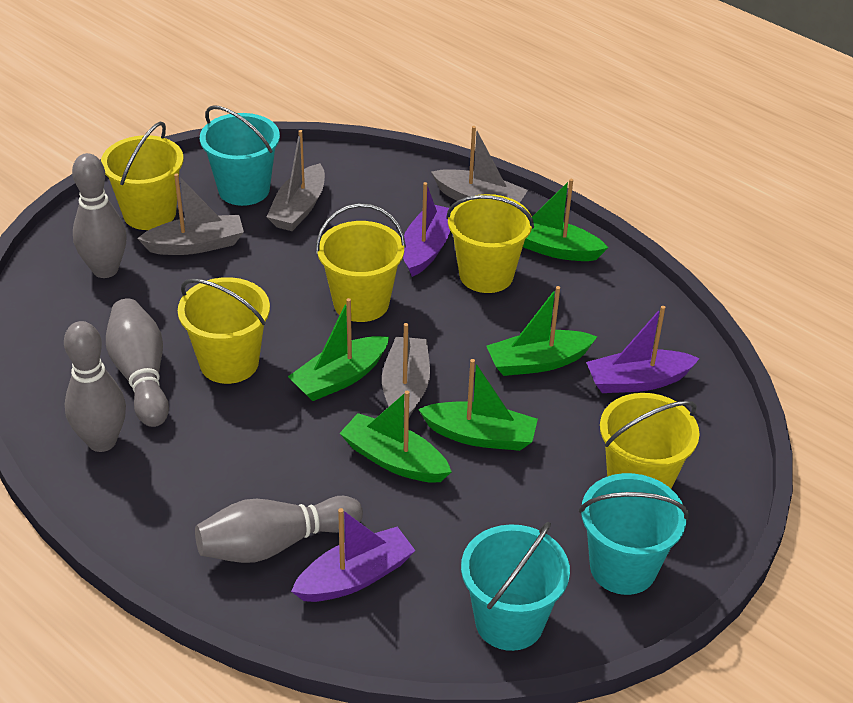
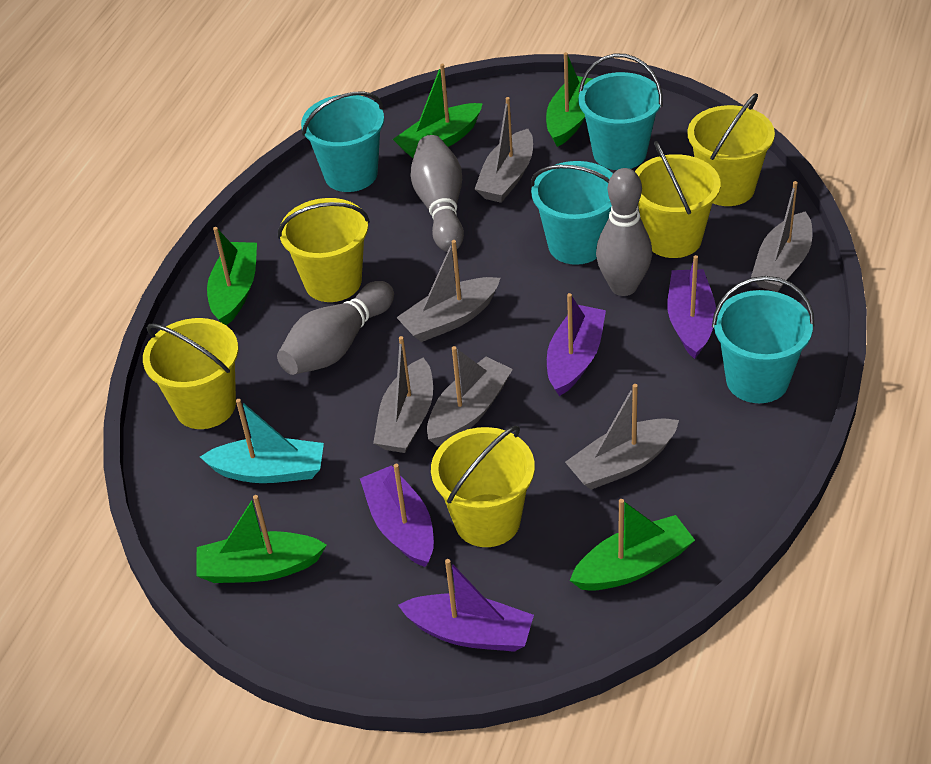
grey boat: 4 -> 6
grey bowling pin: 4 -> 3
purple boat: 3 -> 4
turquoise boat: 0 -> 1
turquoise bucket: 3 -> 4

